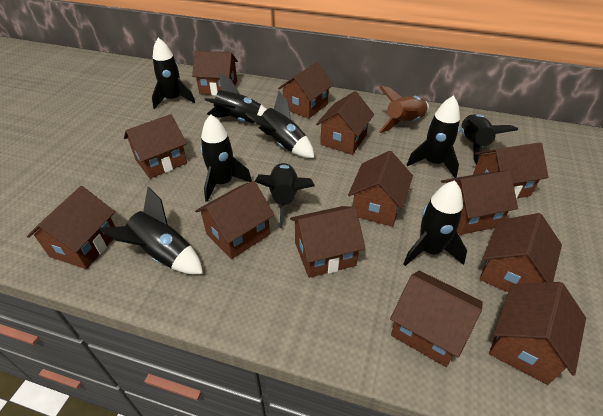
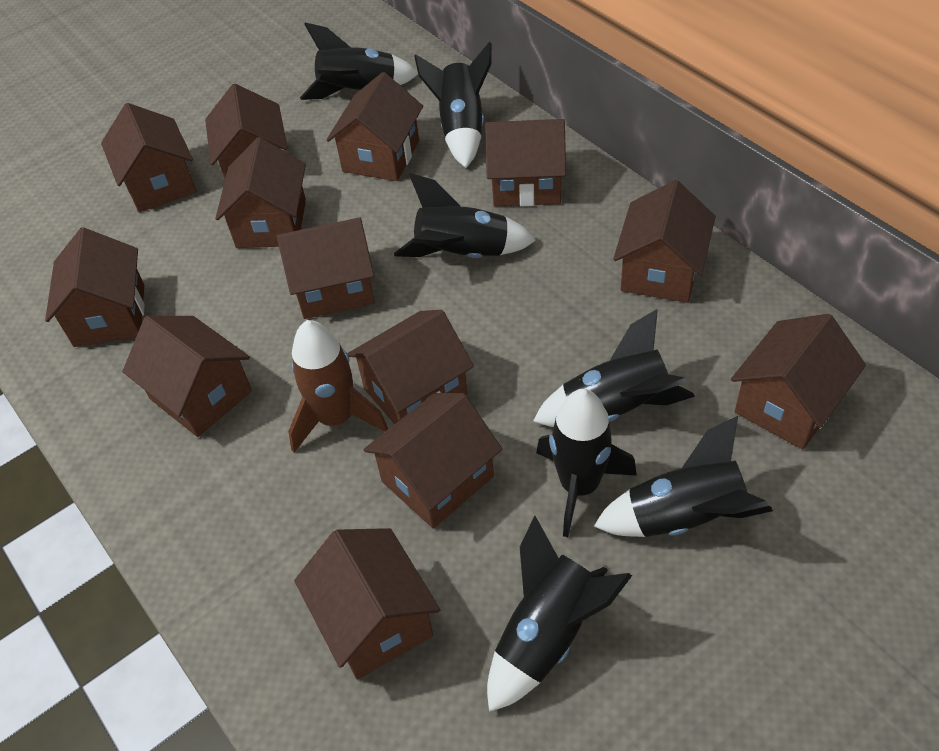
black rocket: 9 -> 7

